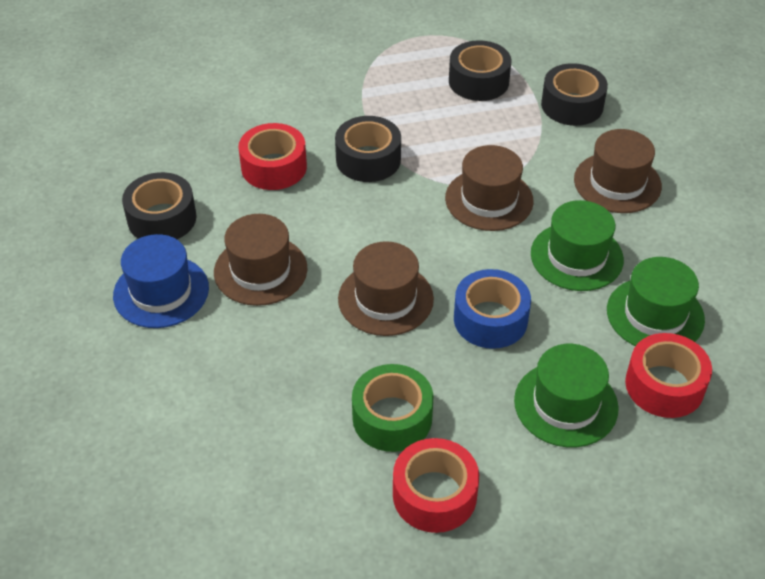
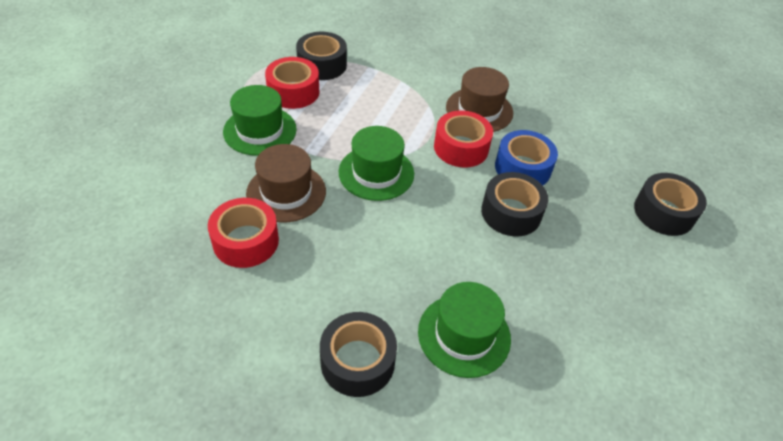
blue hat: 1 -> 0
brown hat: 4 -> 2
green tape: 1 -> 0

